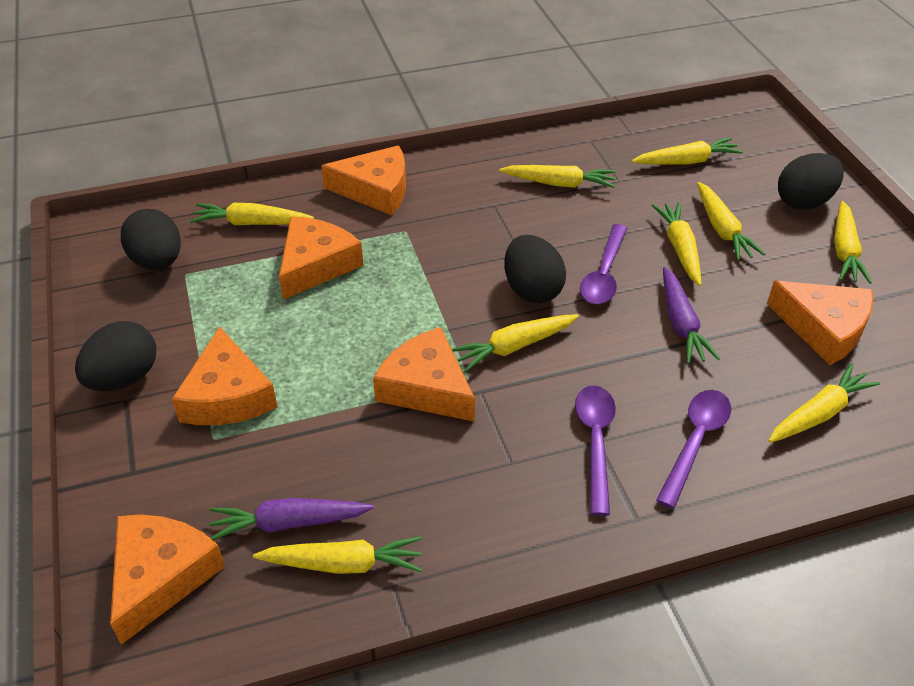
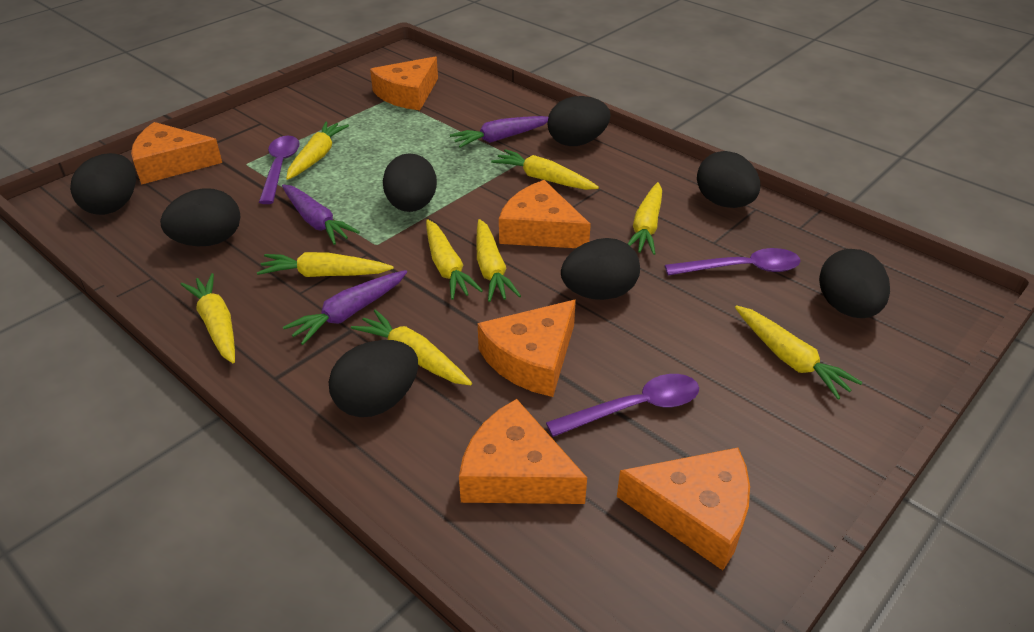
black egg: 4 -> 8
purple carrot: 2 -> 3

